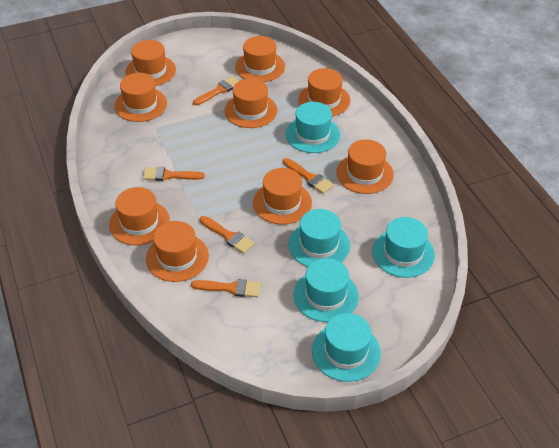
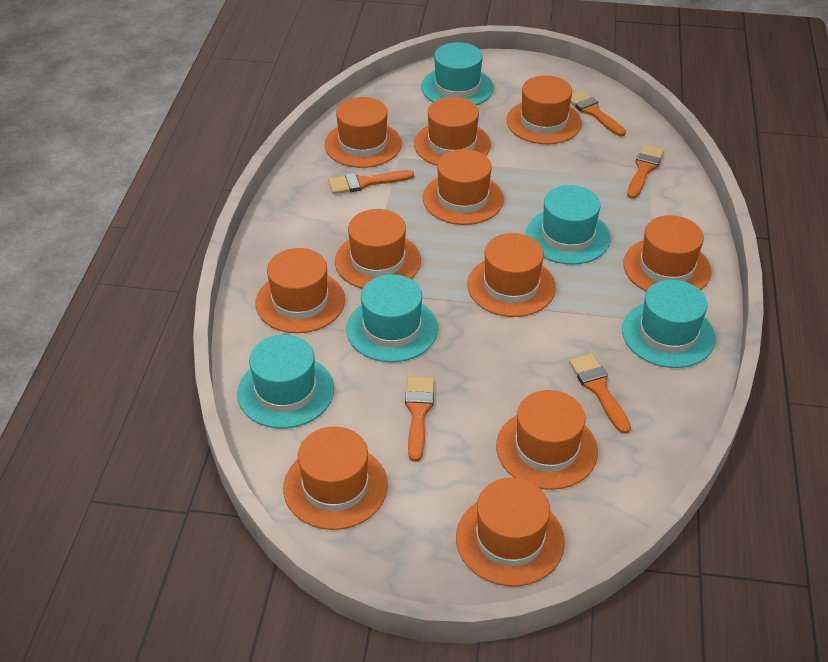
orange hat: 9 -> 11

